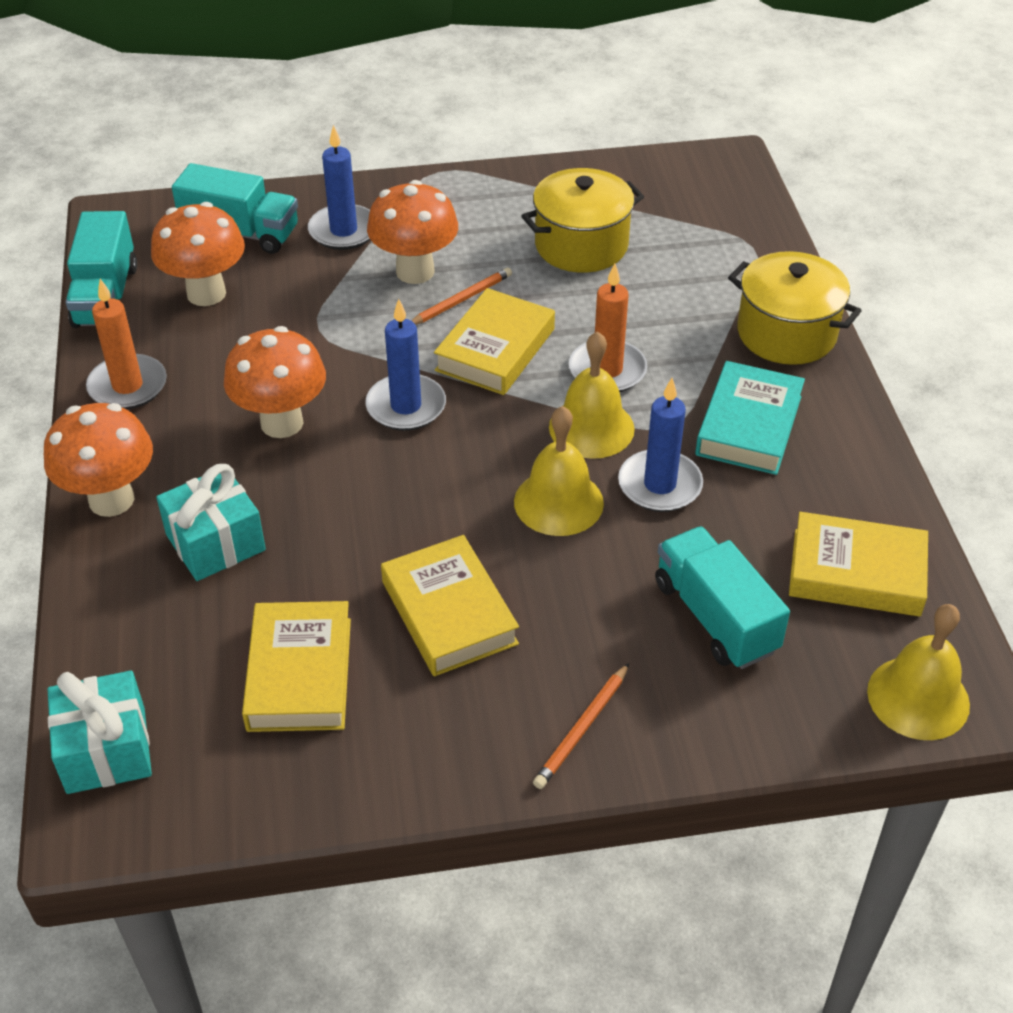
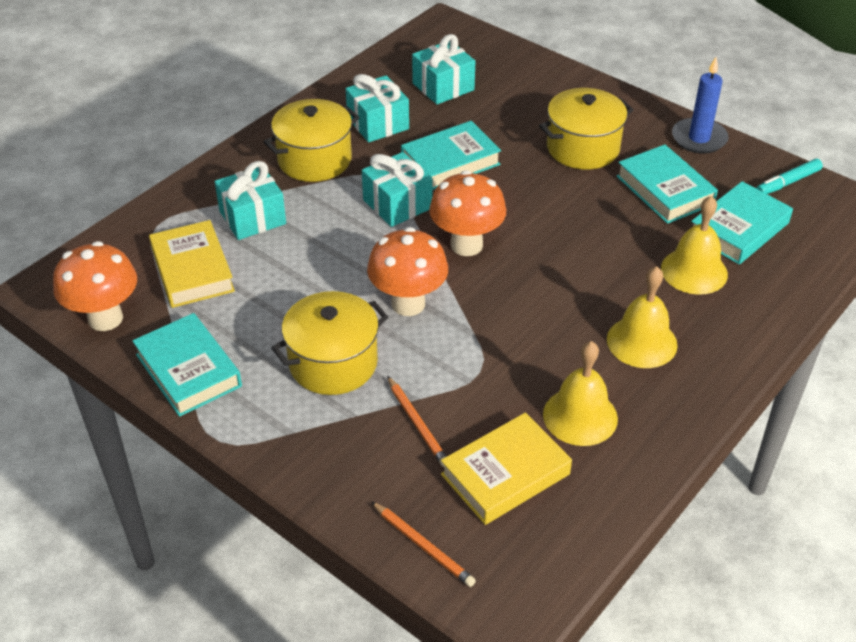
blue candle: 3 -> 1
orange candle: 2 -> 0
orange mushroom: 4 -> 3
turquoise book: 1 -> 4
turquoise gift: 2 -> 4
turquoise marker: 0 -> 1
turquoise truck: 3 -> 0
yellow book: 4 -> 2
yellow pot: 2 -> 3

